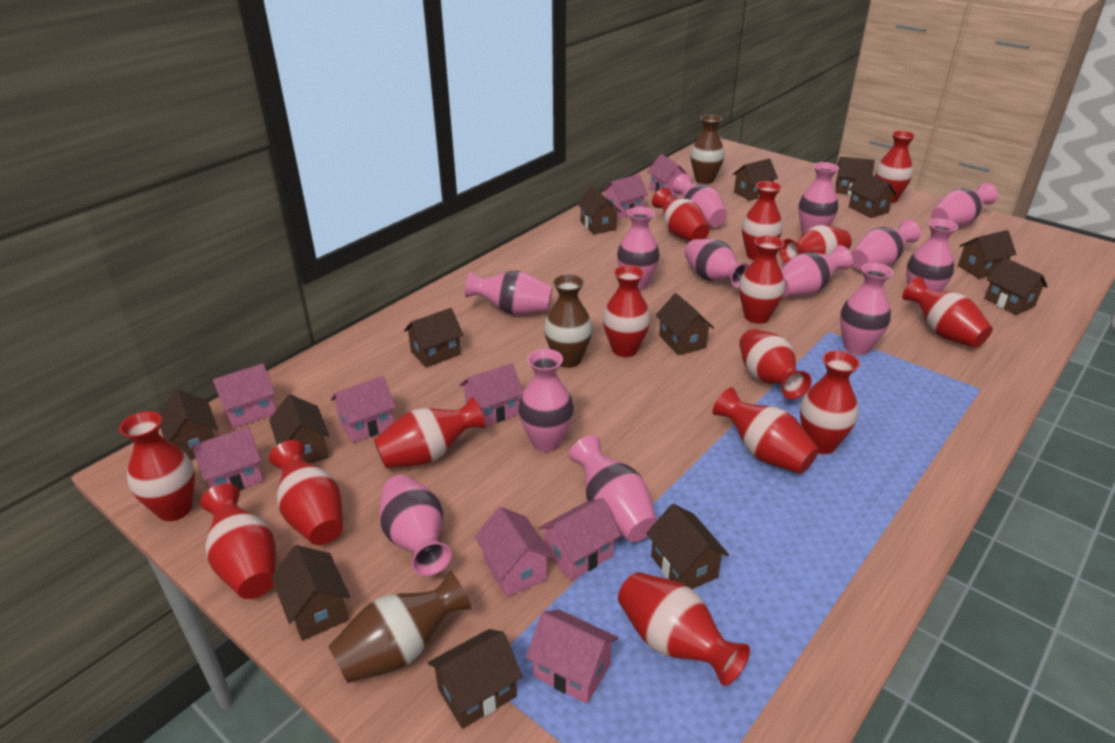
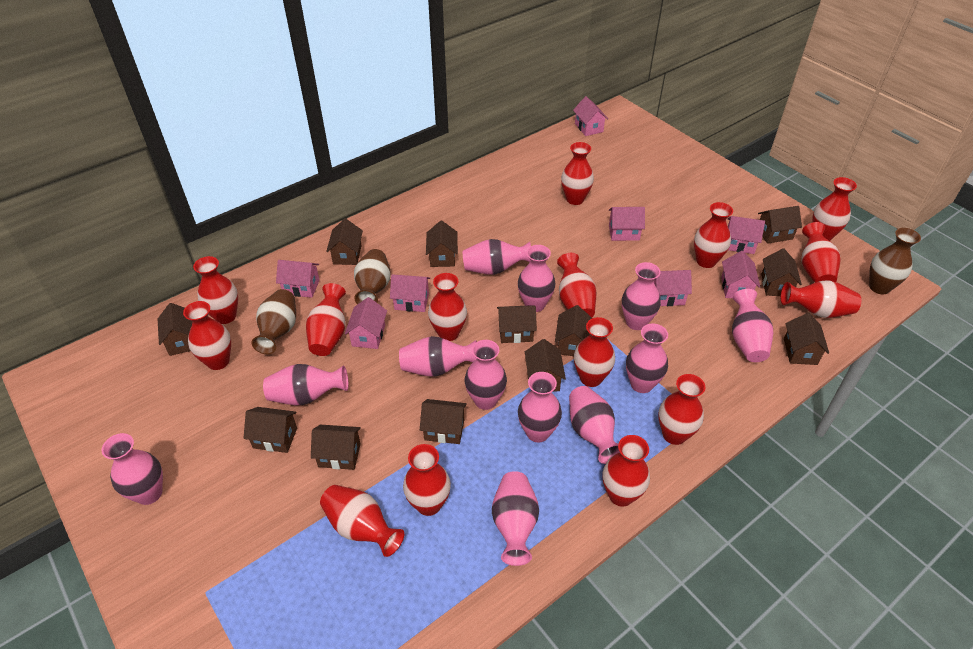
brown house: 13 -> 12
pink house: 9 -> 8
pink vase: 13 -> 12

